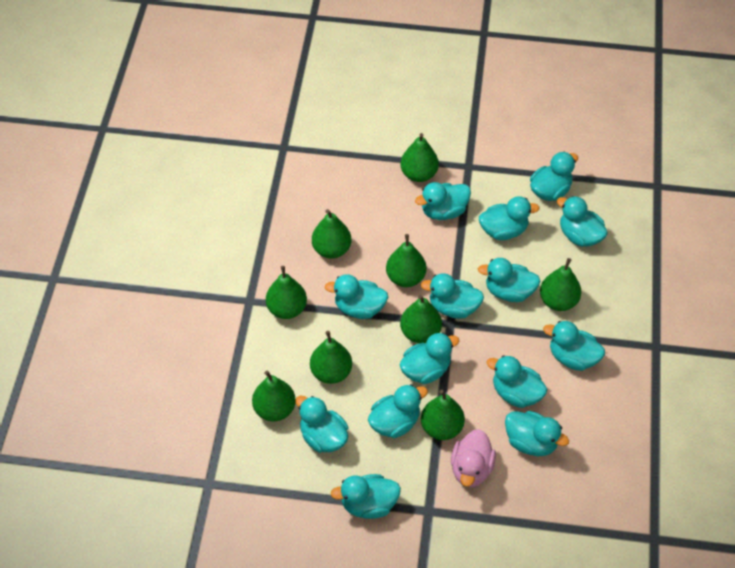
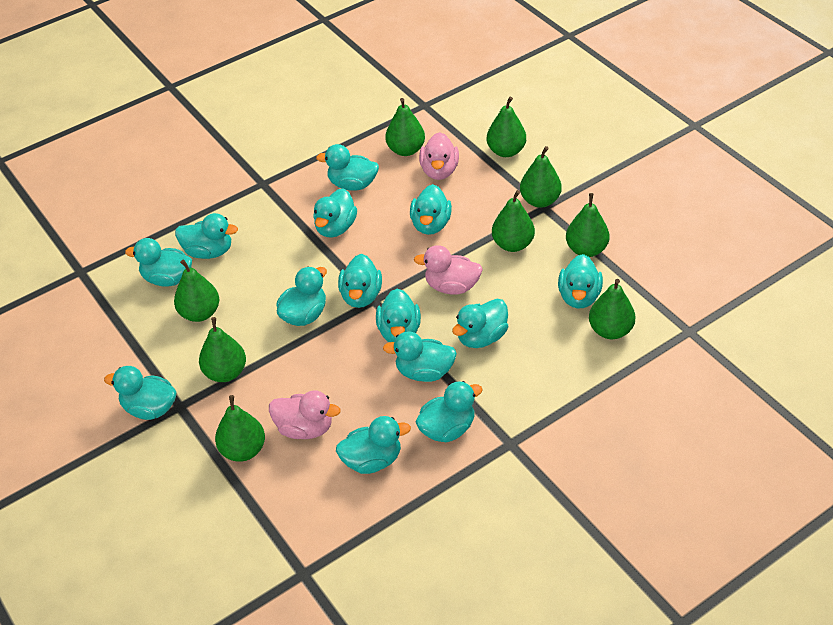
pink duck: 1 -> 3

